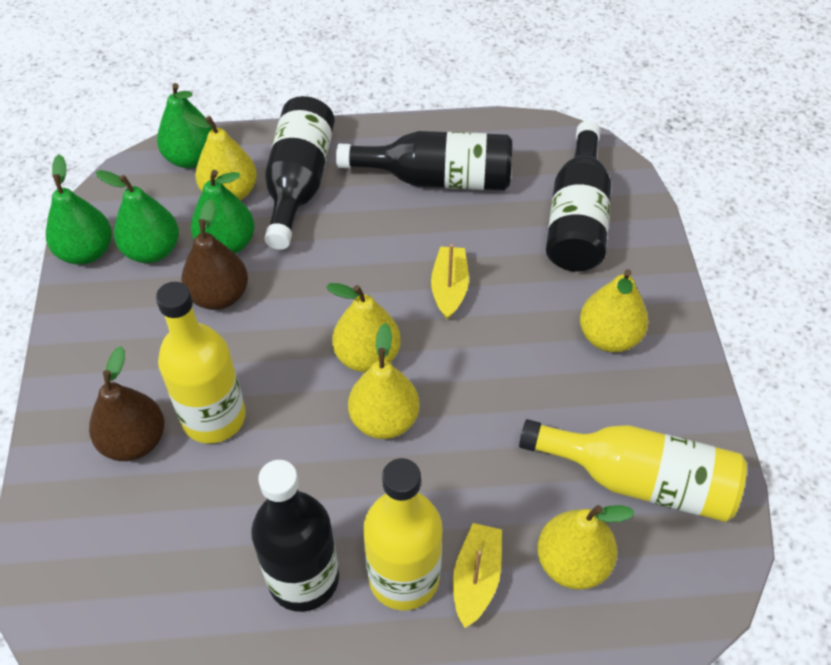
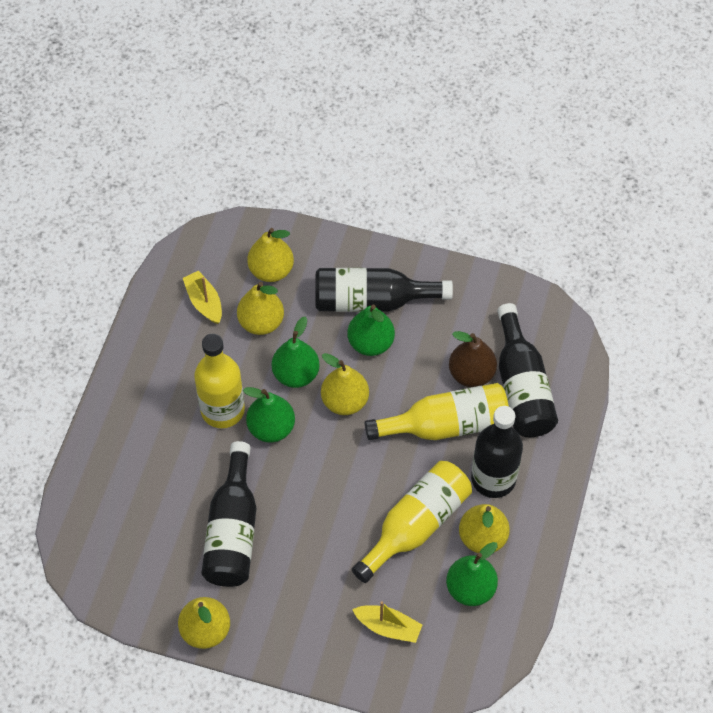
brown pear: 2 -> 1

